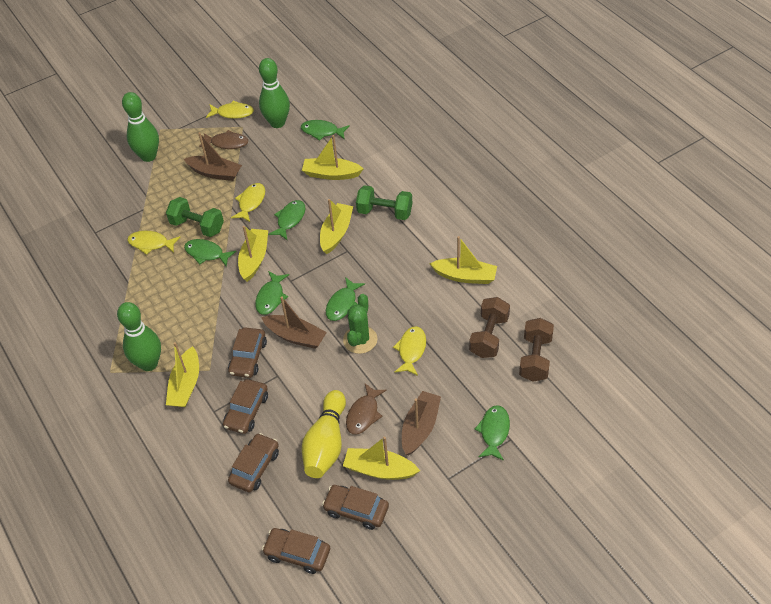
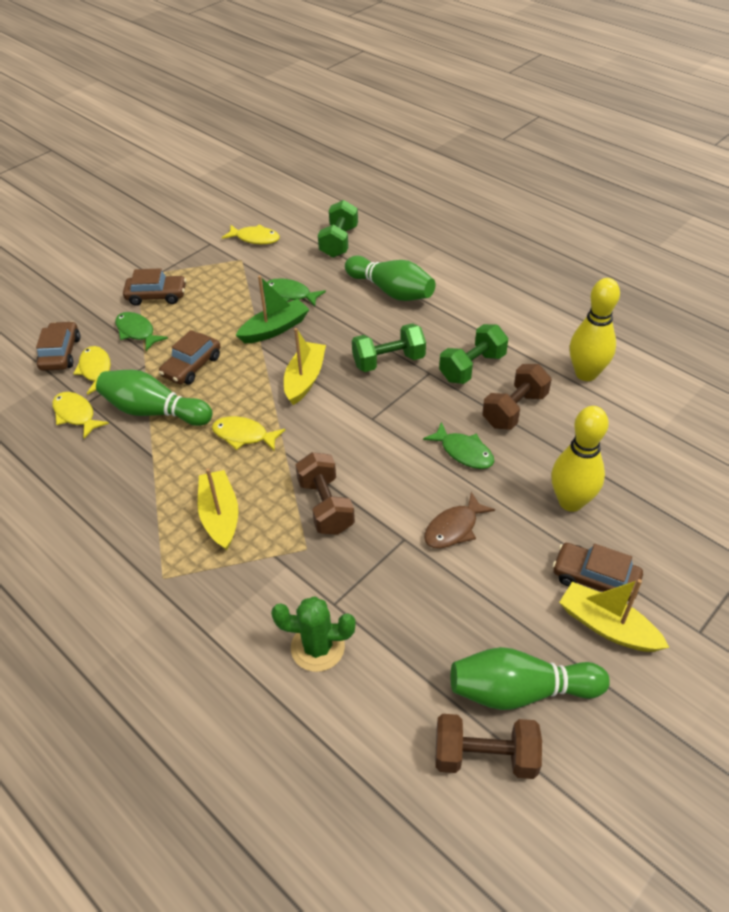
brown boat: 3 -> 0
brown car: 5 -> 4
brown dumbbell: 2 -> 3
brown fish: 2 -> 1
green boat: 0 -> 1
green dumbbell: 2 -> 3
green fish: 6 -> 3
yellow boat: 6 -> 3
yellow bowling pin: 1 -> 2

